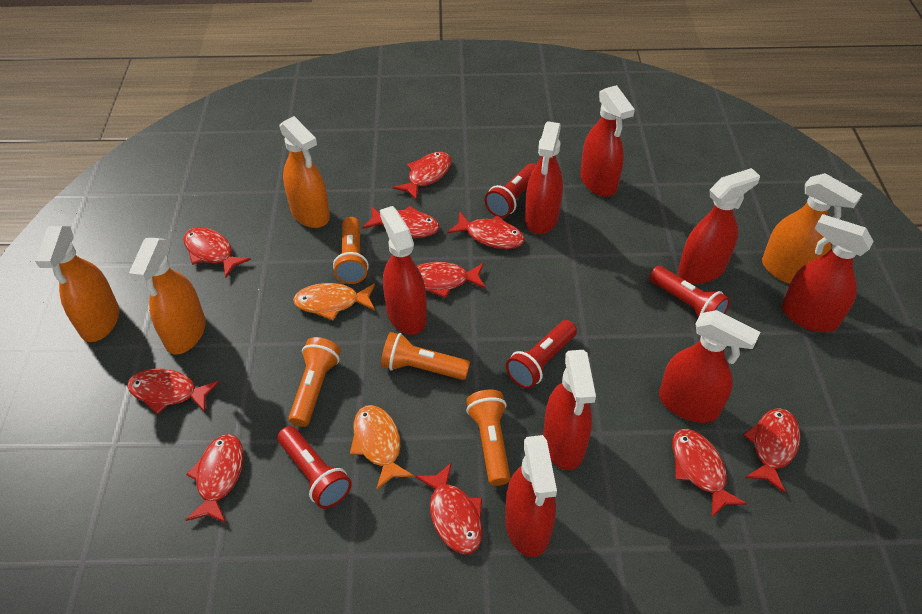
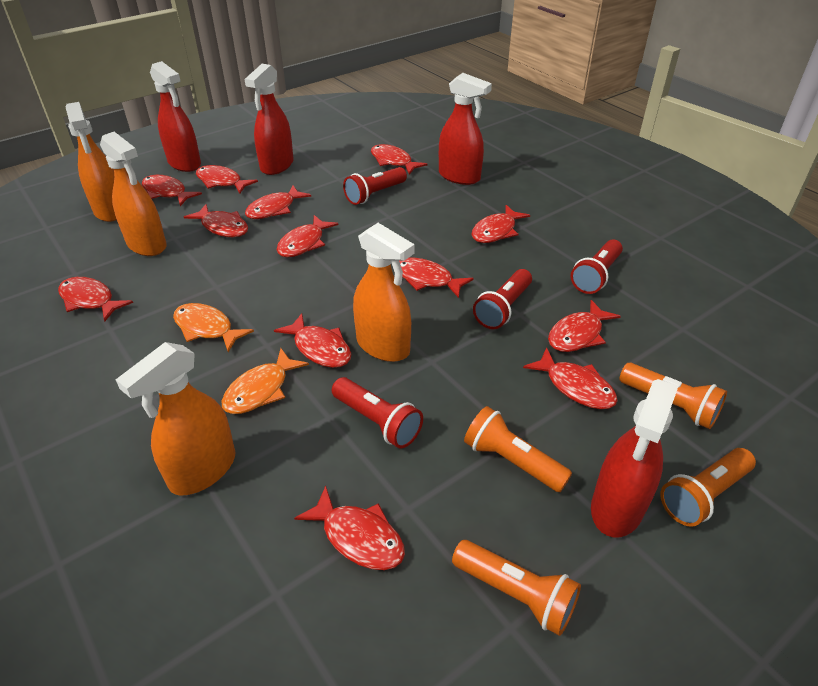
red fish: 10 -> 13
red spray bottle: 8 -> 4

